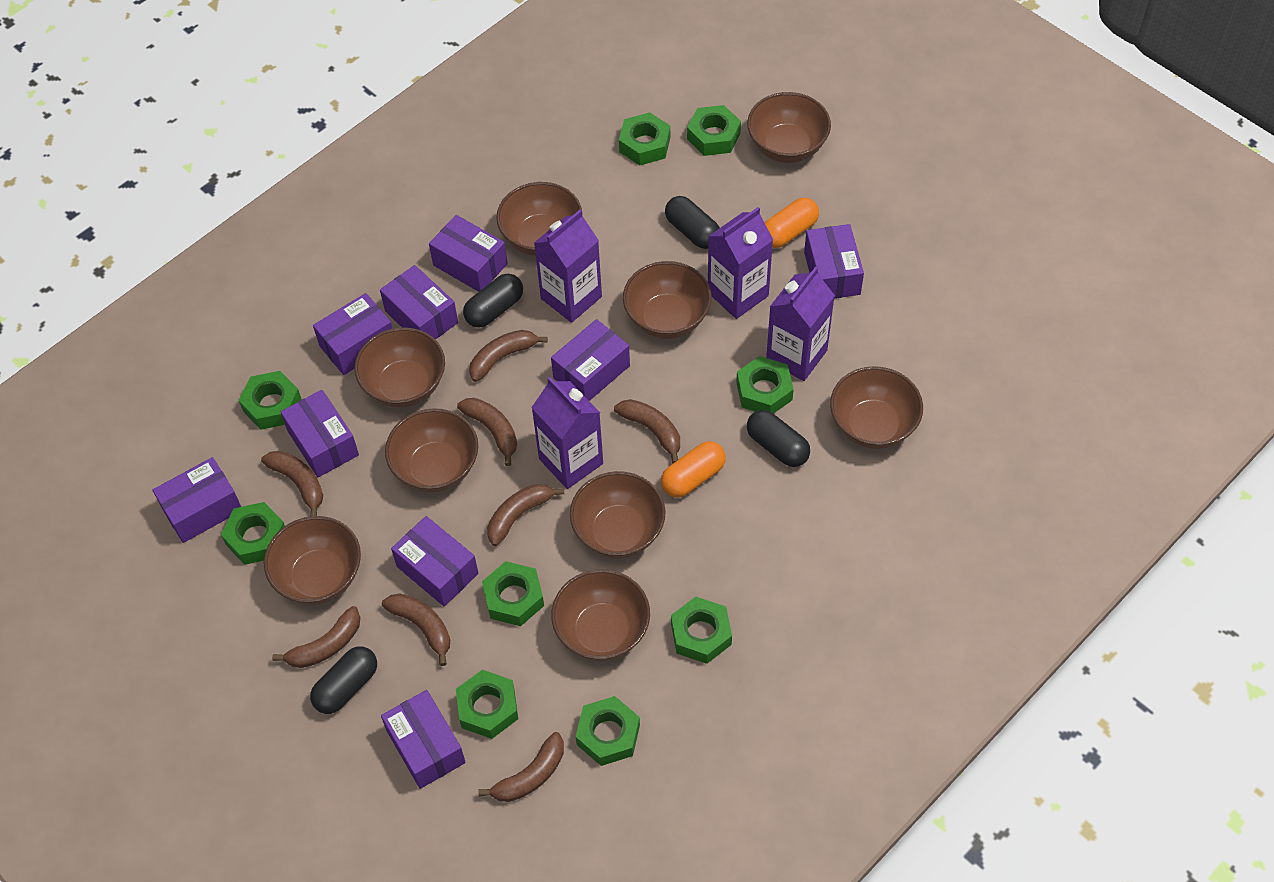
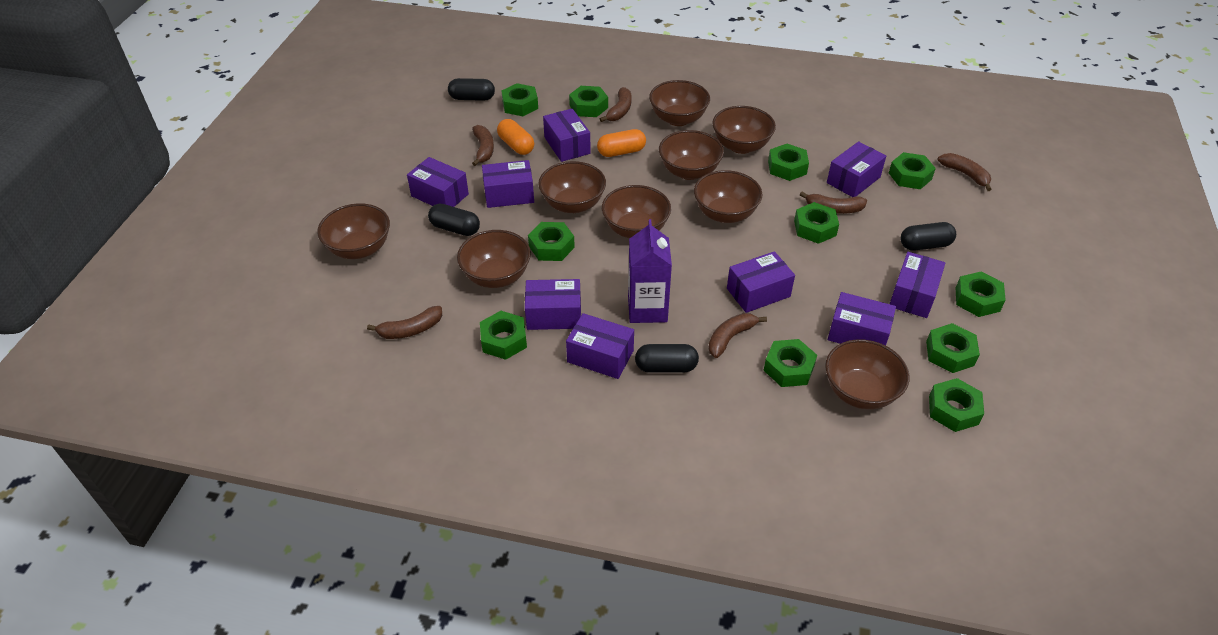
brown banana: 8 -> 6
green nut: 9 -> 11
purple carton: 4 -> 1

